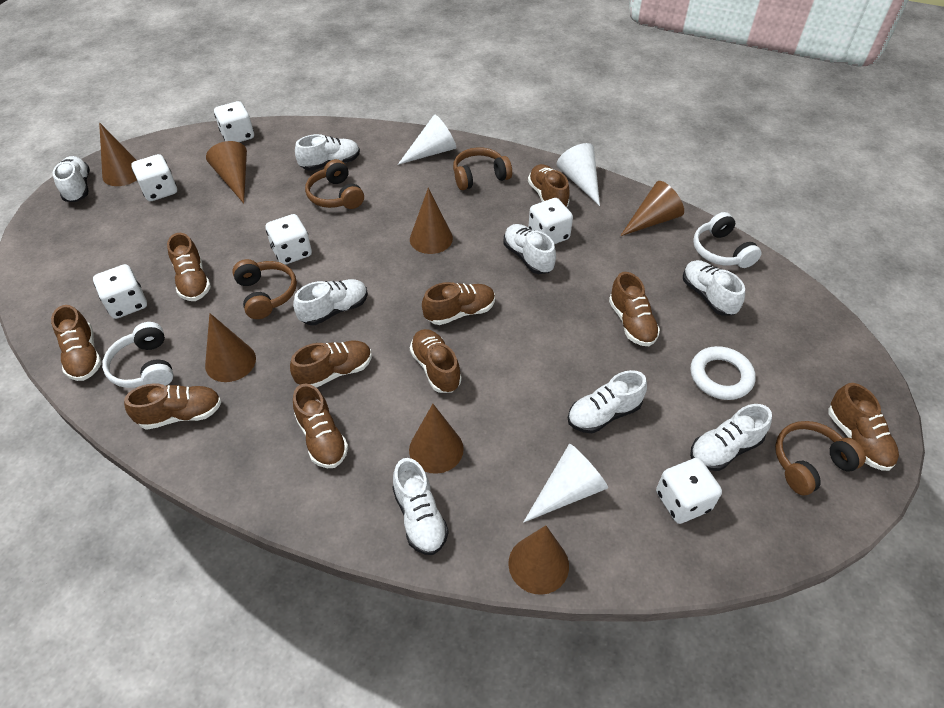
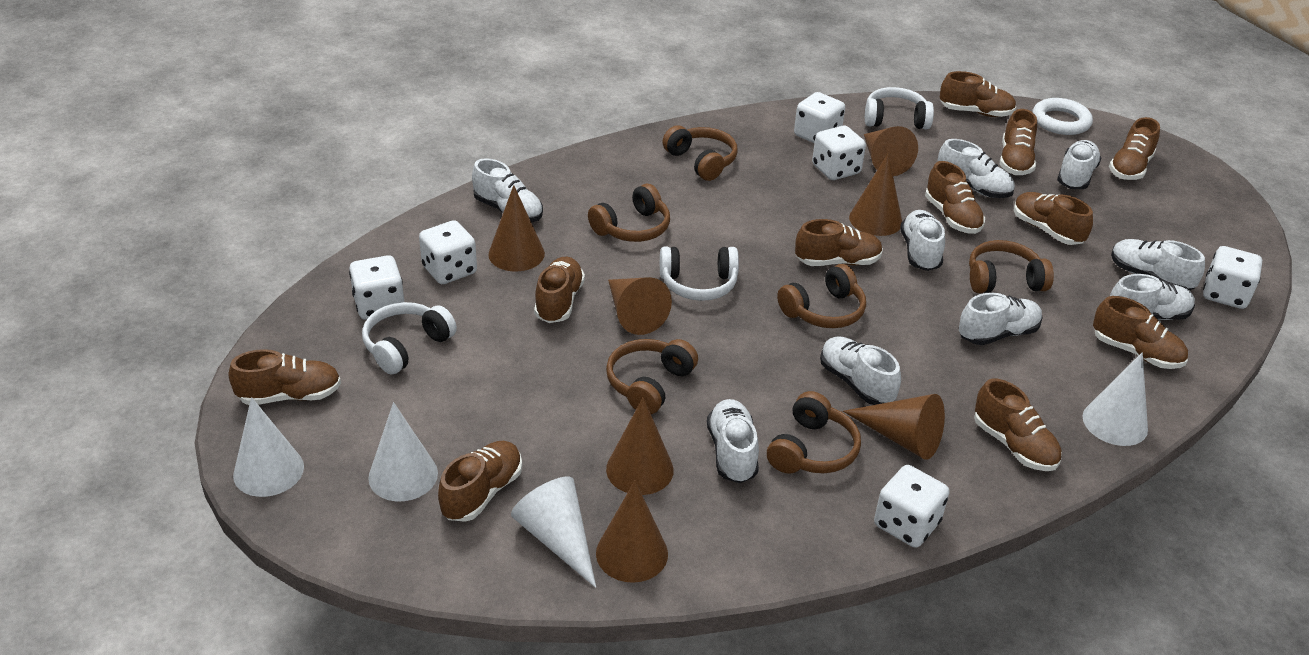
brown headphones: 4 -> 6
brown shoe: 10 -> 11
white cone: 3 -> 4
white headphones: 2 -> 3
white shoe: 8 -> 9

